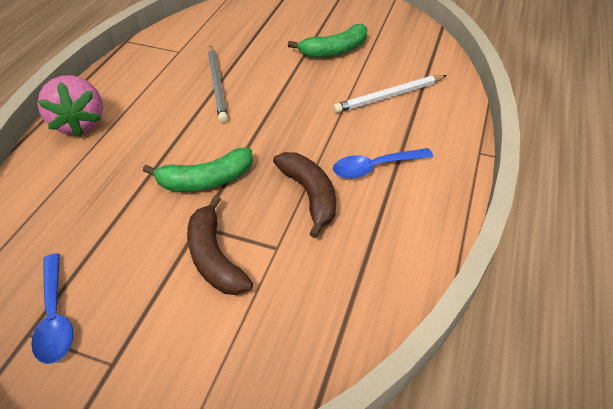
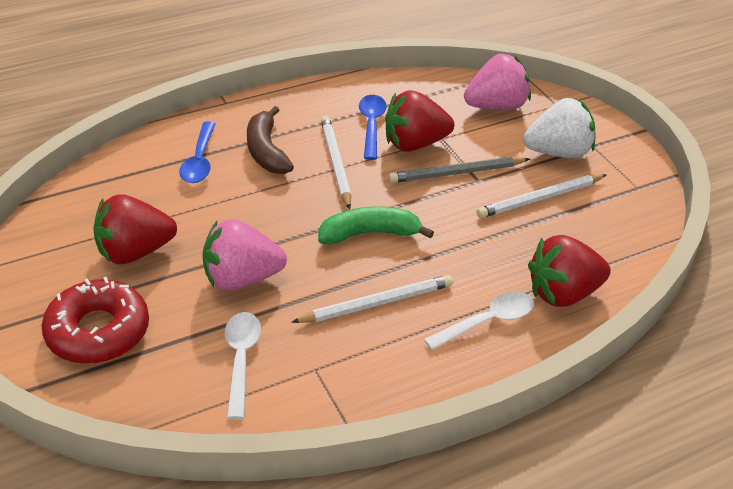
brown banana: 2 -> 1
green banana: 2 -> 1
pink strawberry: 1 -> 2
red donut: 0 -> 1
red strawberry: 0 -> 3
white pencil: 1 -> 3
white spoon: 0 -> 2
white strawberry: 0 -> 1

